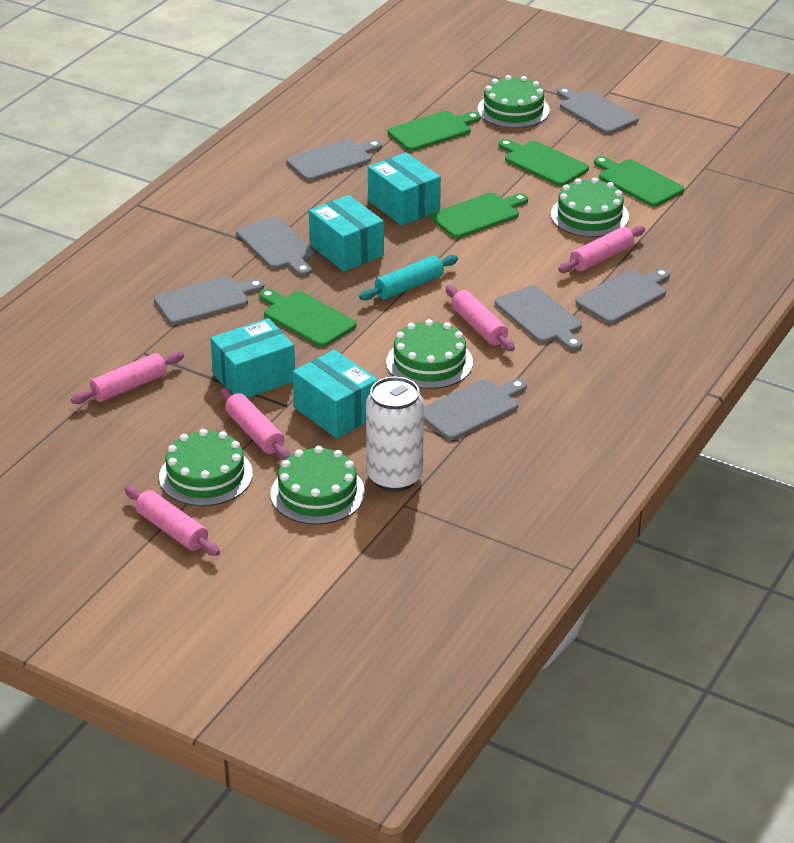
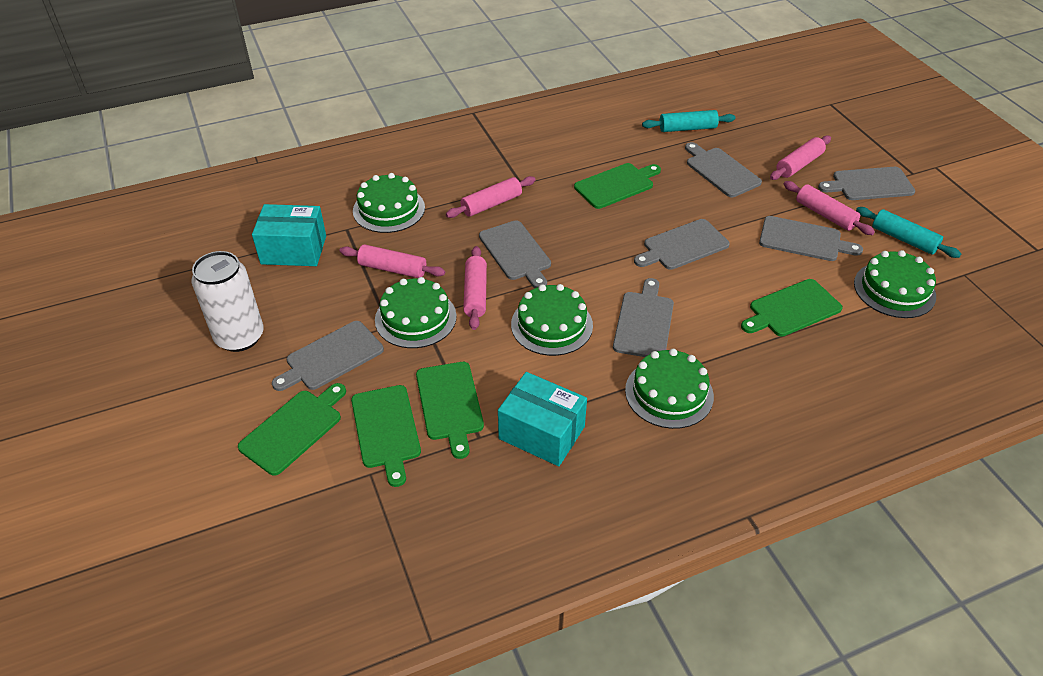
turquoise box: 4 -> 2
turquoise rolling pin: 1 -> 2

